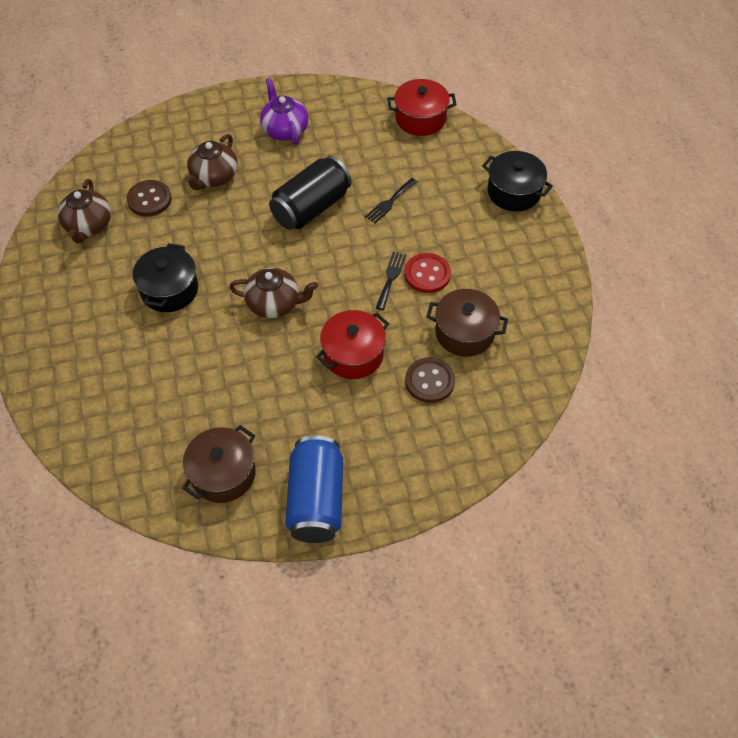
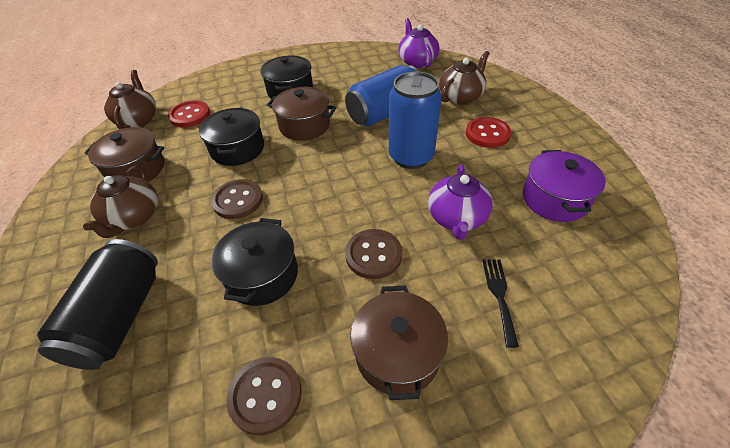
black fork: 2 -> 1
black pot: 2 -> 3
blue can: 1 -> 2
brown button: 2 -> 3
brown pot: 2 -> 3
purple pot: 0 -> 1
purple teapot: 1 -> 2
red button: 1 -> 2
red pot: 2 -> 0

